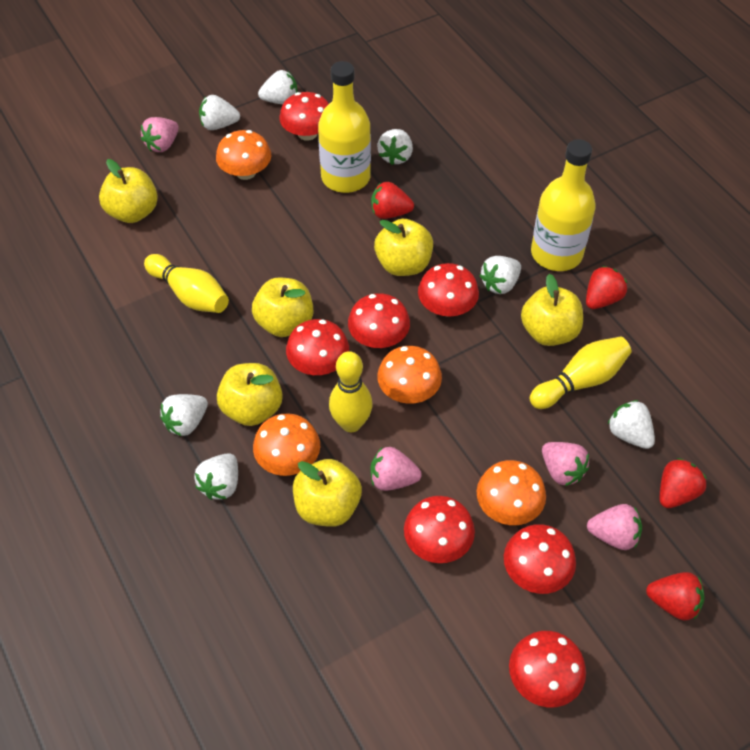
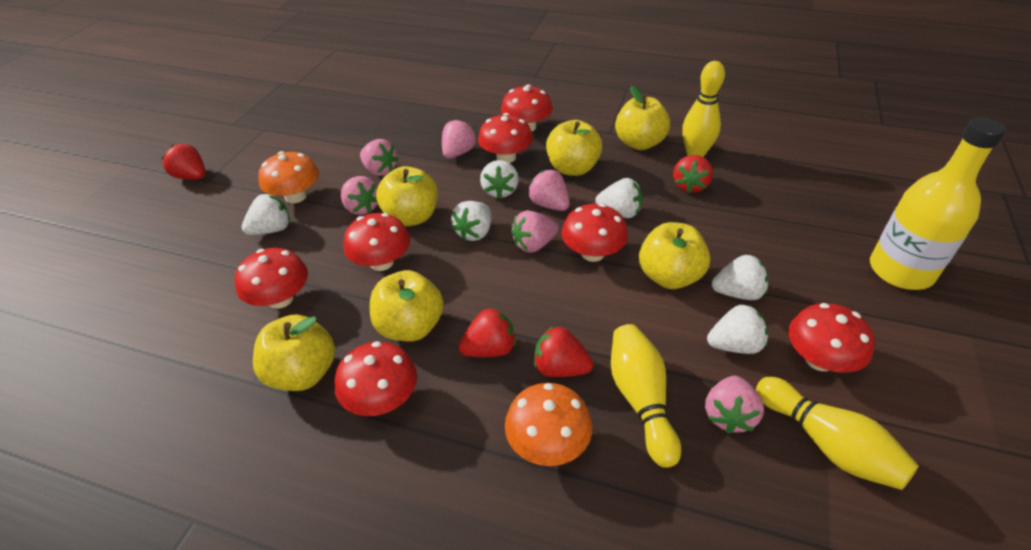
orange mushroom: 4 -> 2
pink strawberry: 4 -> 6
white strawberry: 7 -> 6
yellow bottle: 2 -> 1

